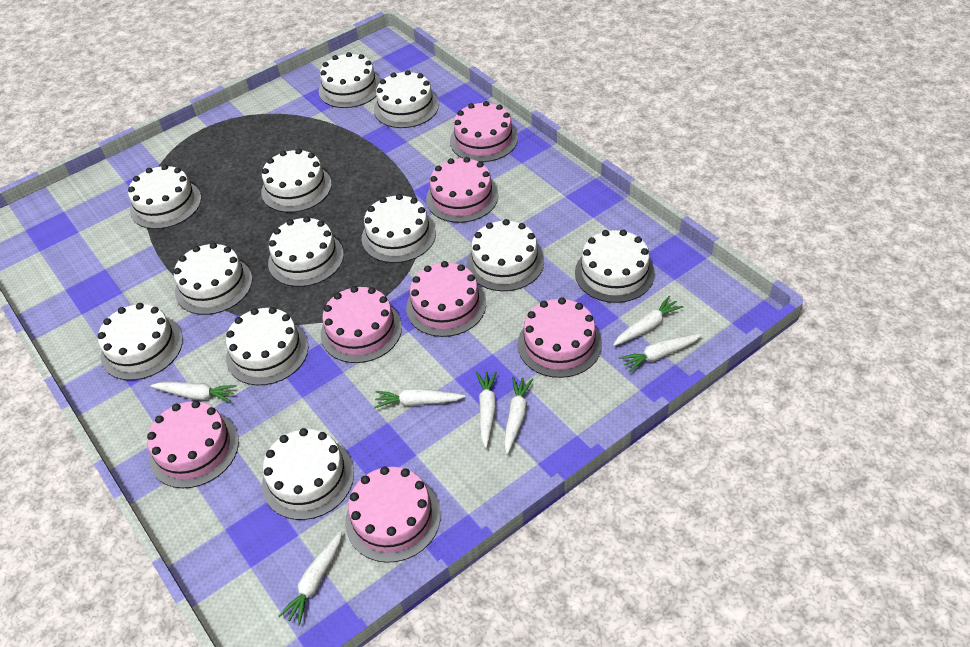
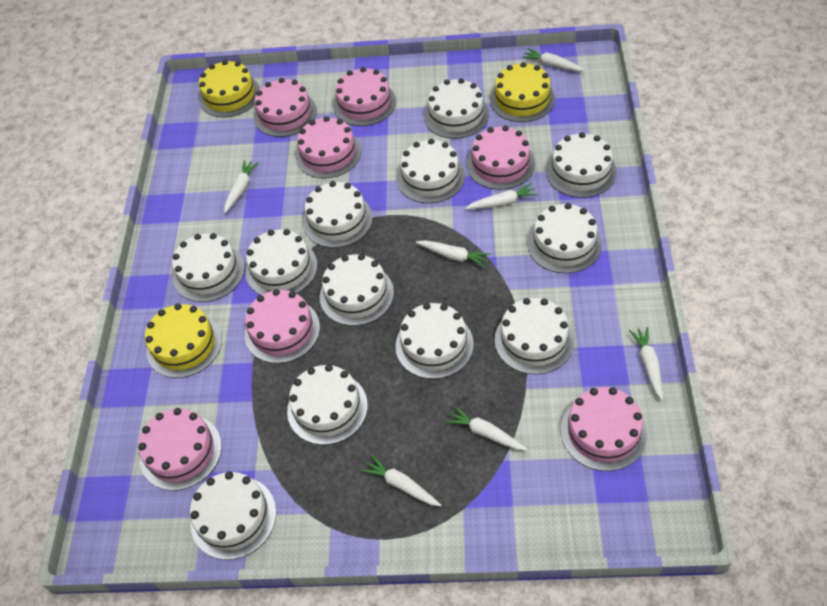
yellow cake: 0 -> 3

